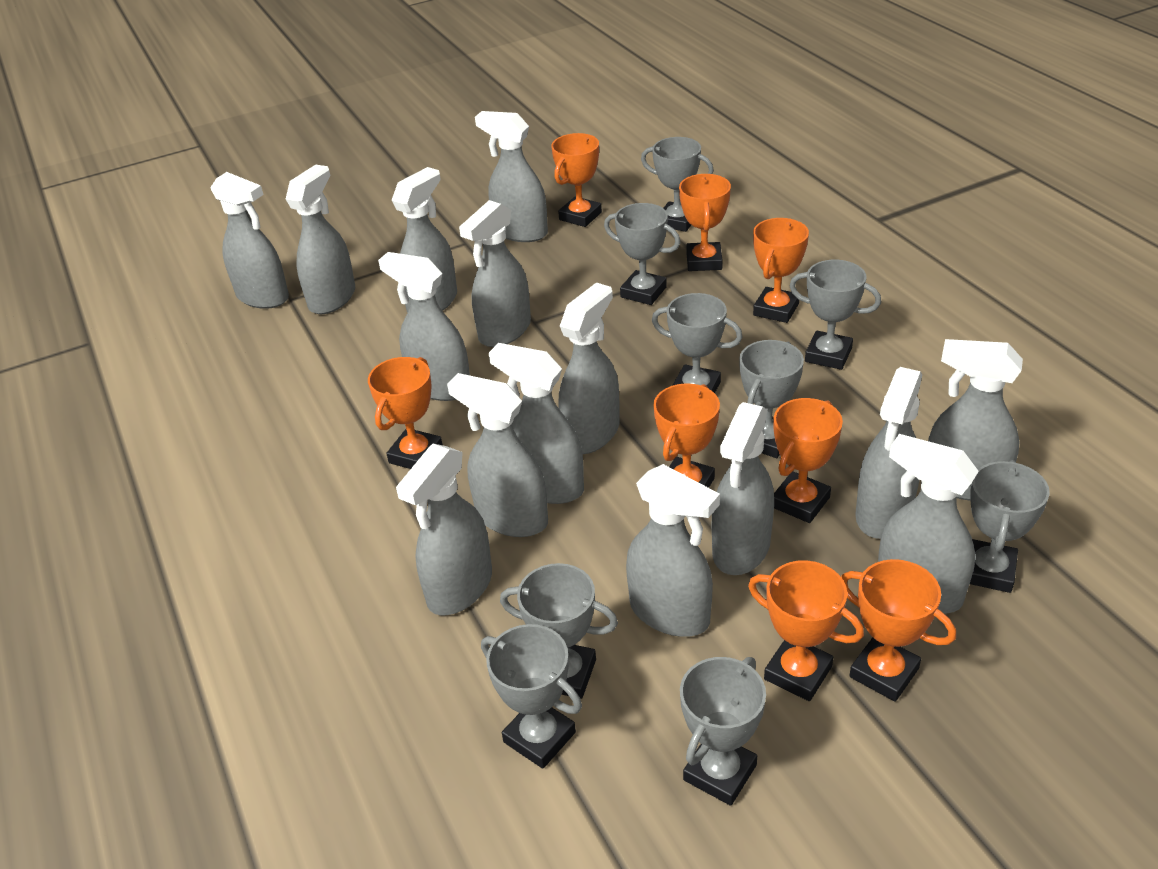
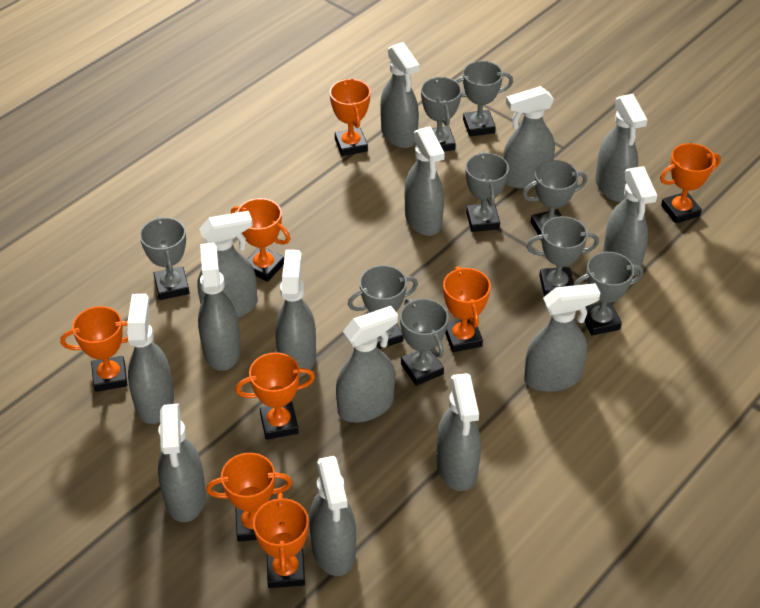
grey spray bottle: 15 -> 14

